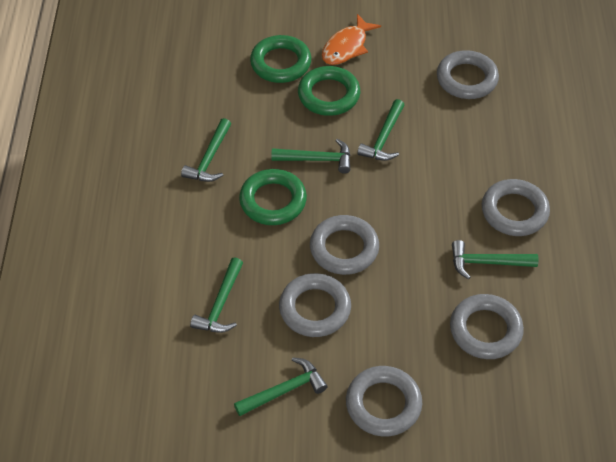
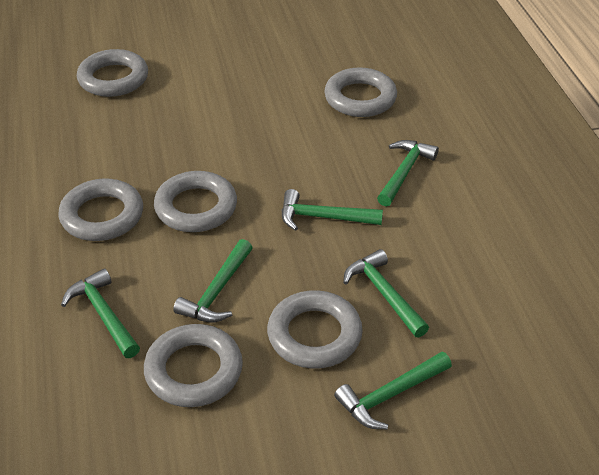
green ring: 3 -> 0
orange fish: 1 -> 0

